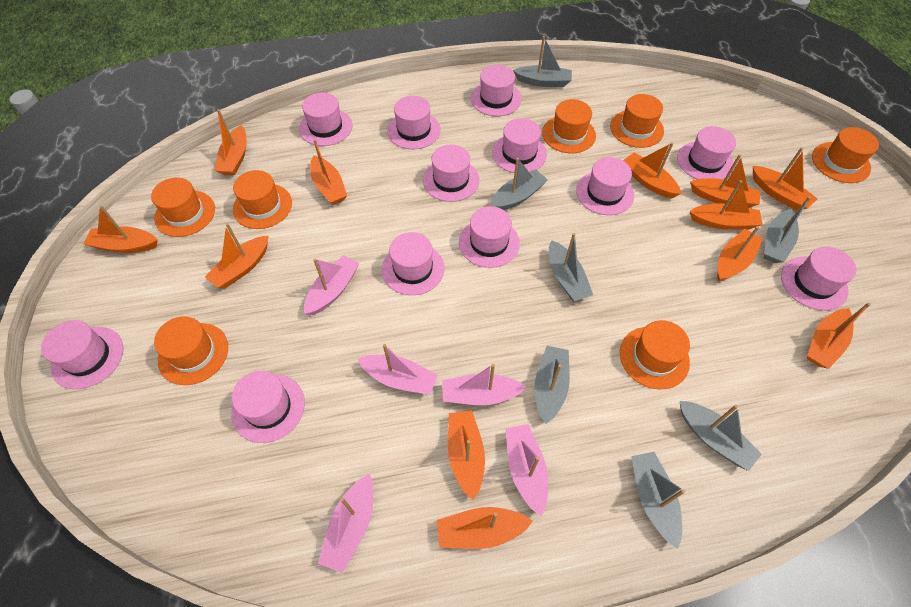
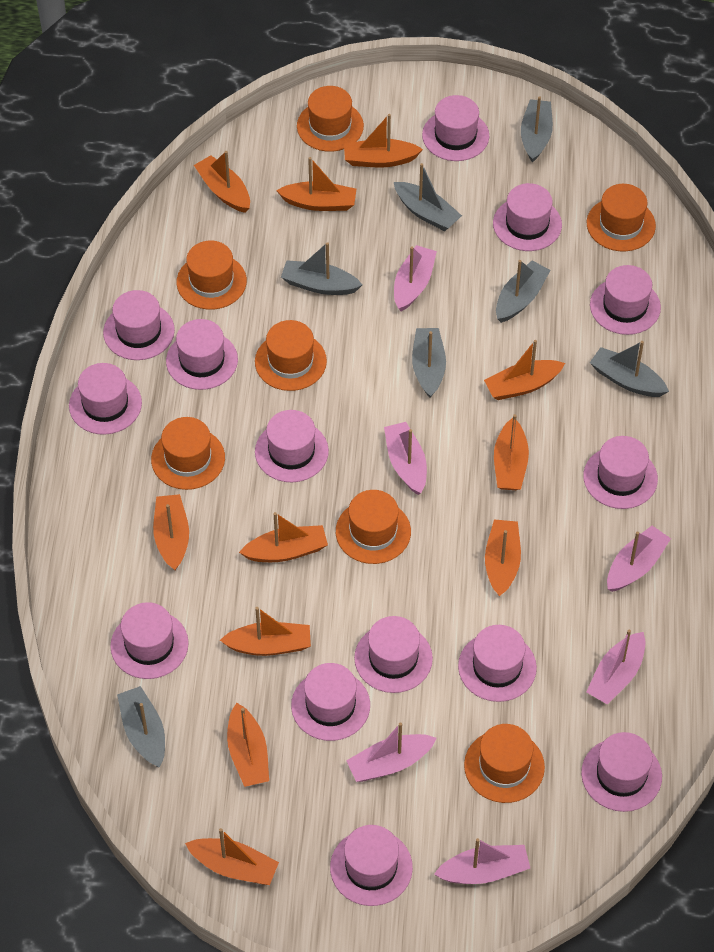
orange boat: 12 -> 11
pink boat: 5 -> 6
pink hat: 12 -> 14

